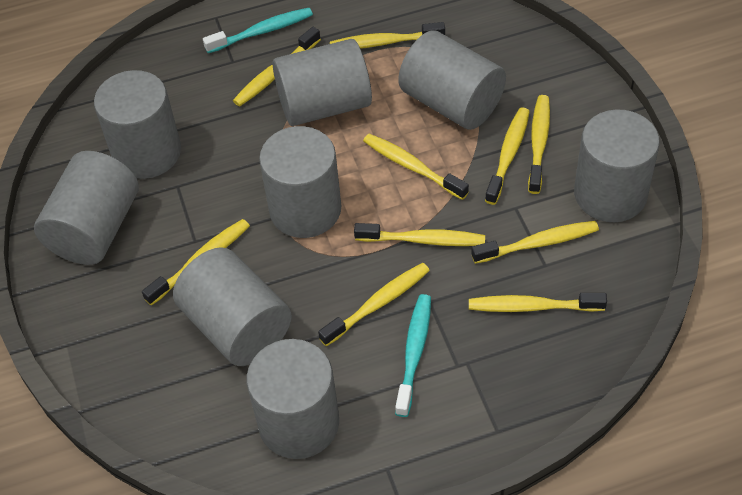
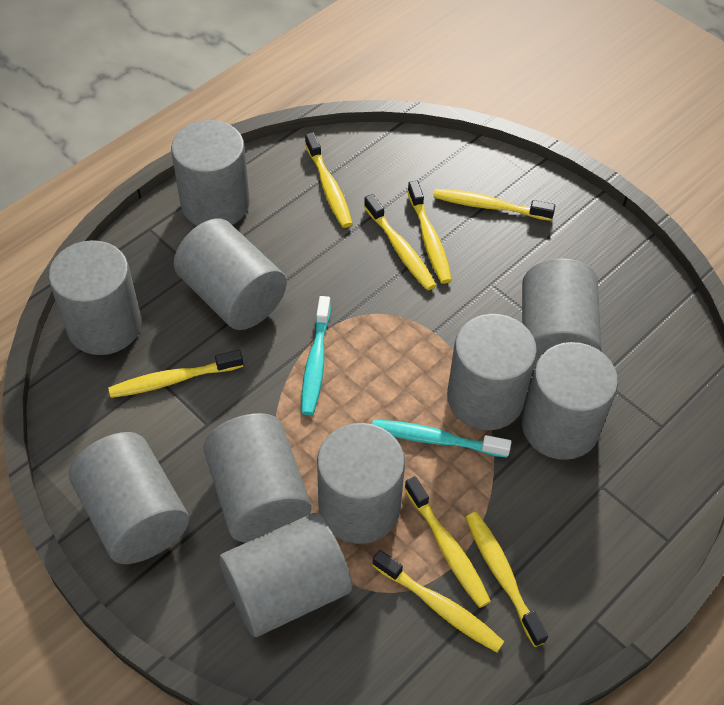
grey cylinder: 8 -> 10
yellow toothbrush: 10 -> 8

